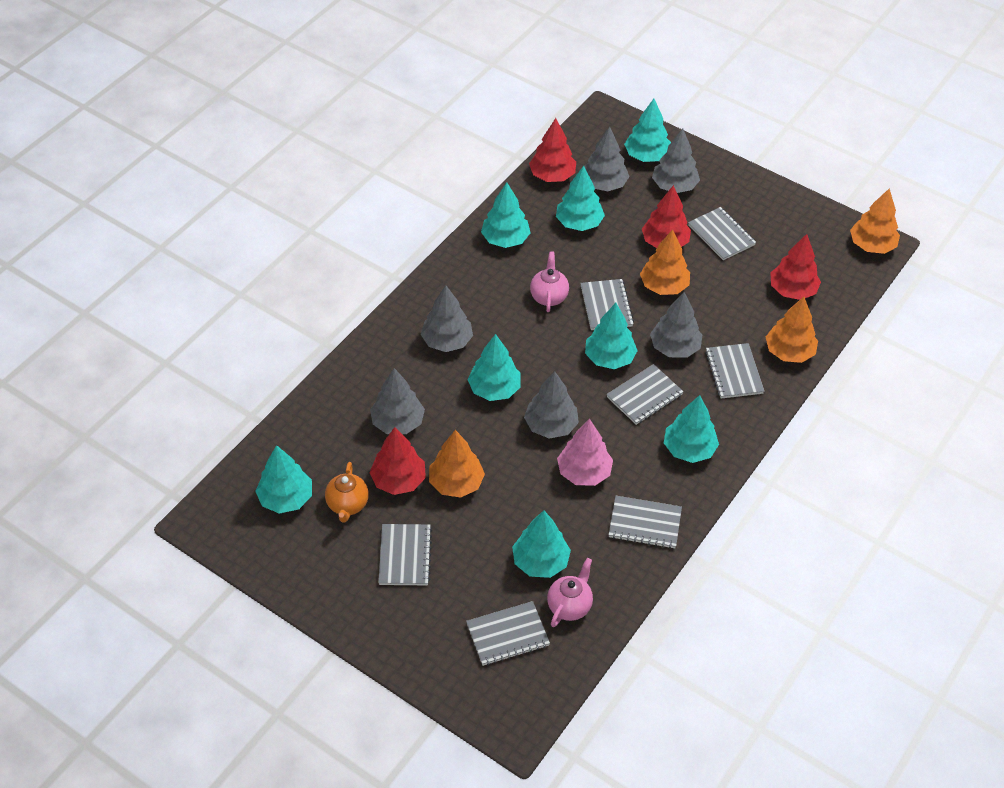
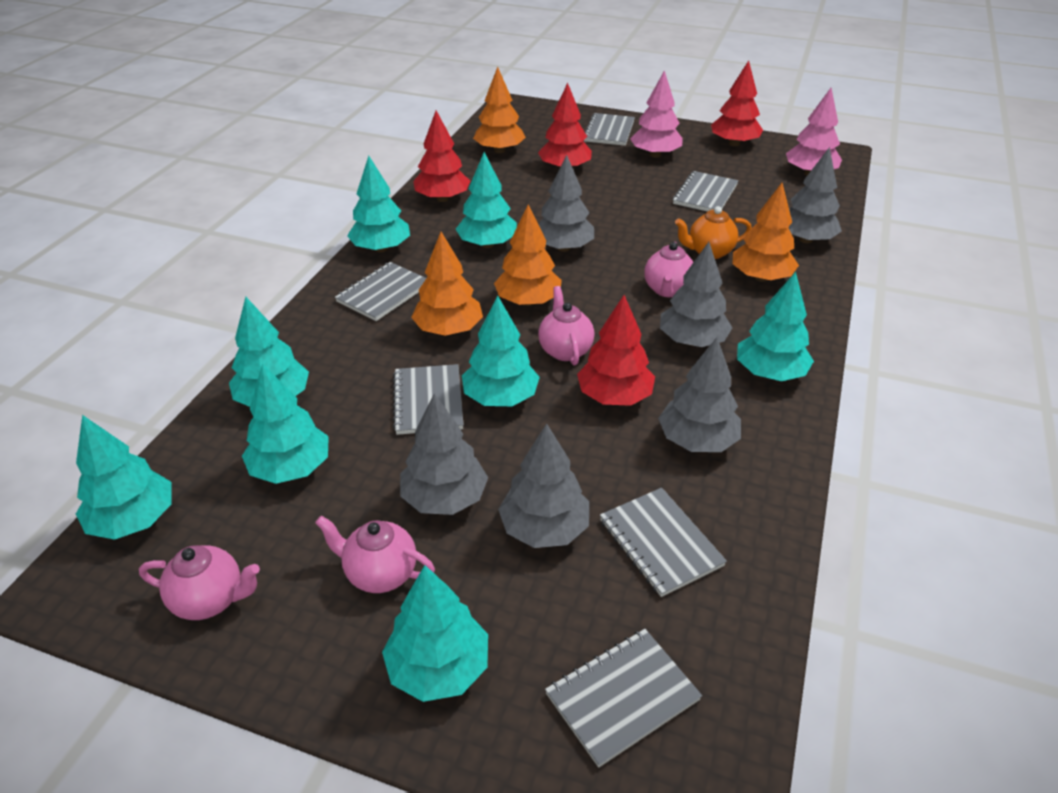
grey notebook: 7 -> 6
pink teapot: 2 -> 4
pink tree: 1 -> 2

